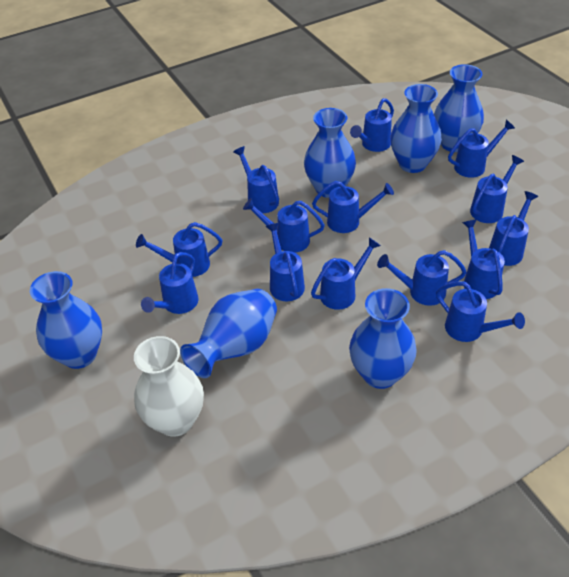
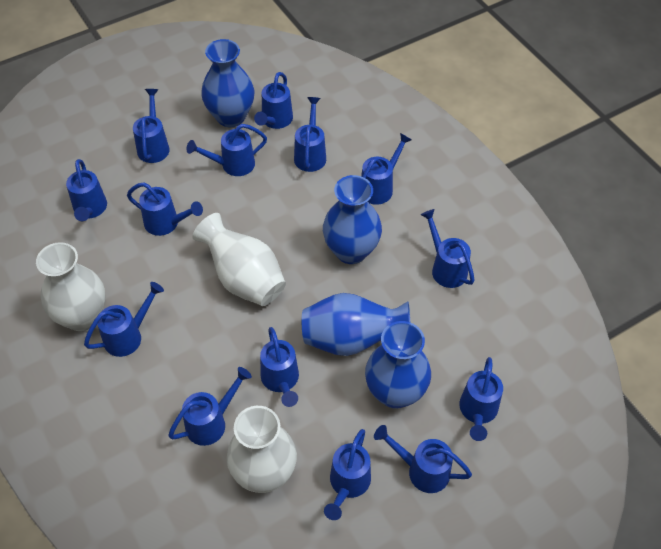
blue vase: 6 -> 4
white vase: 1 -> 3

